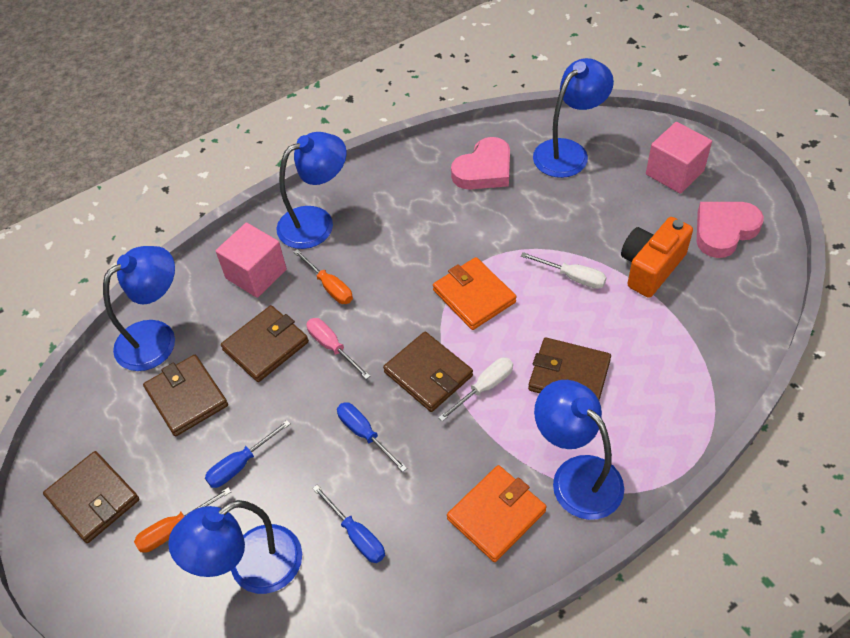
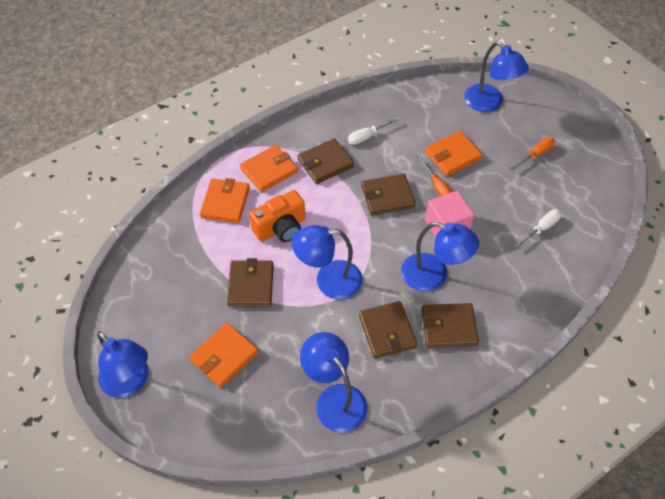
blue screwdriver: 3 -> 0
orange wallet: 2 -> 4
pink cube: 2 -> 1
pink heart: 2 -> 0
pink screwdriver: 1 -> 0

